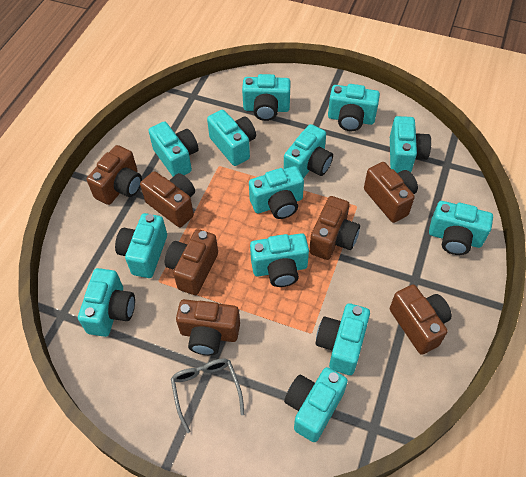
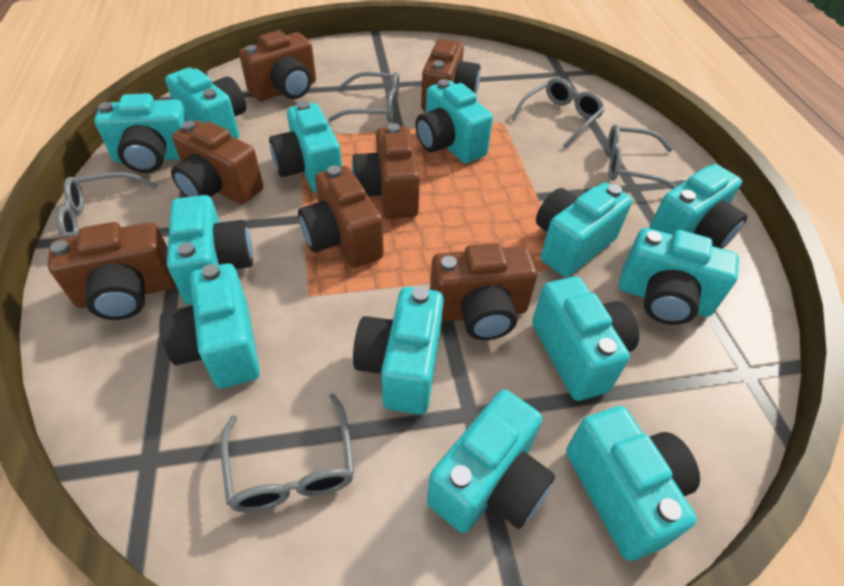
grey glasses: 1 -> 5

